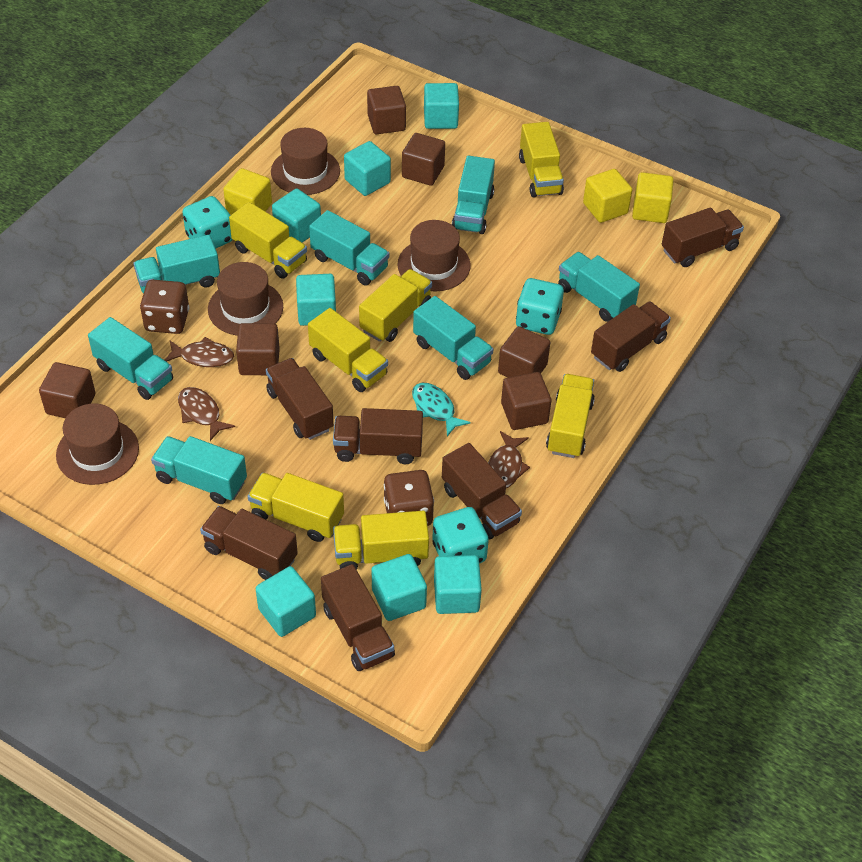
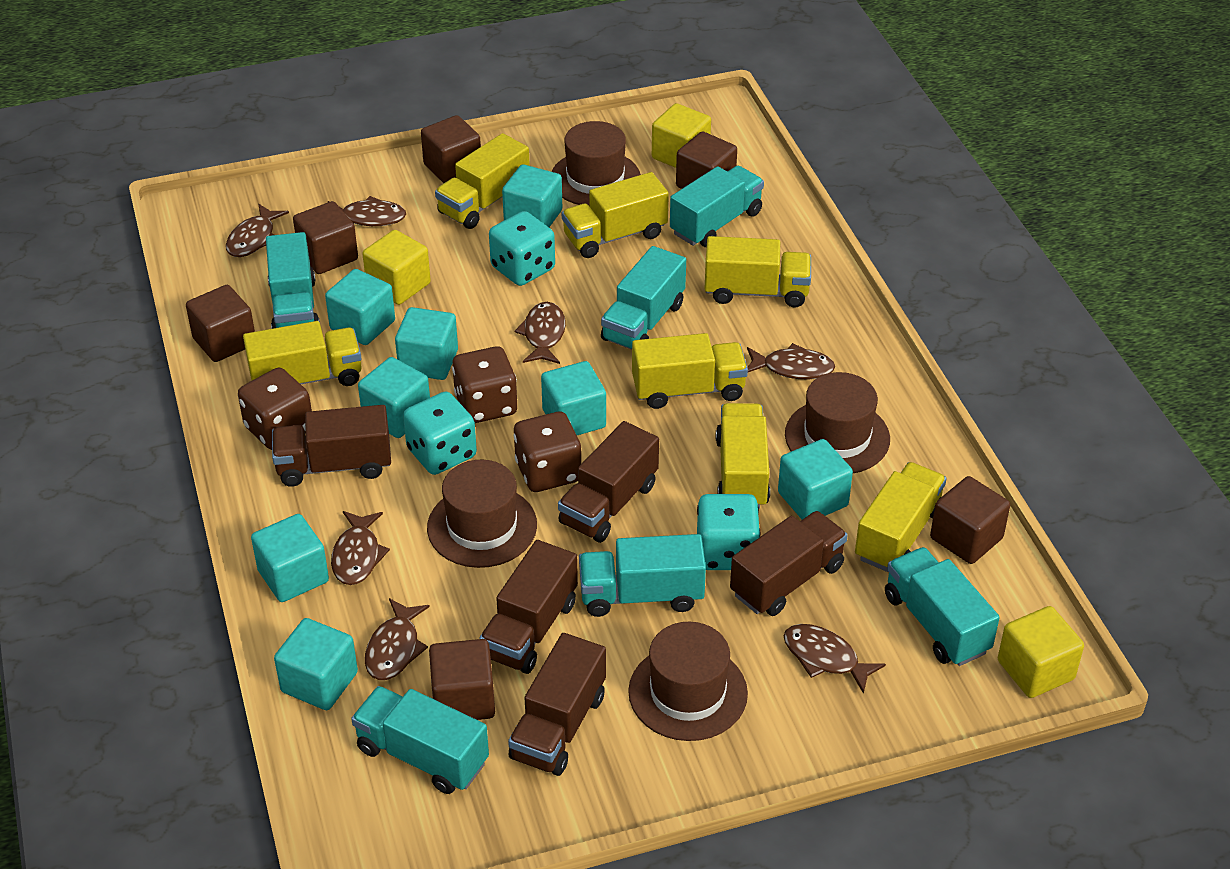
brown dice: 2 -> 3
brown fish: 3 -> 7
brown truck: 7 -> 5
turquoise cube: 7 -> 8
turquoise fish: 1 -> 0
turquoise truck: 7 -> 6

